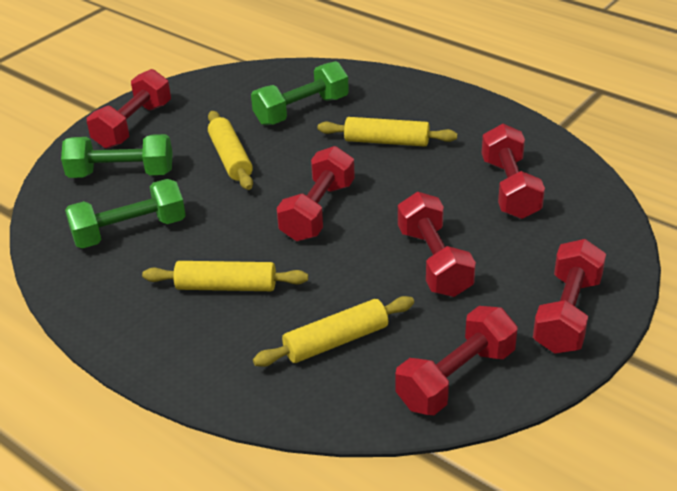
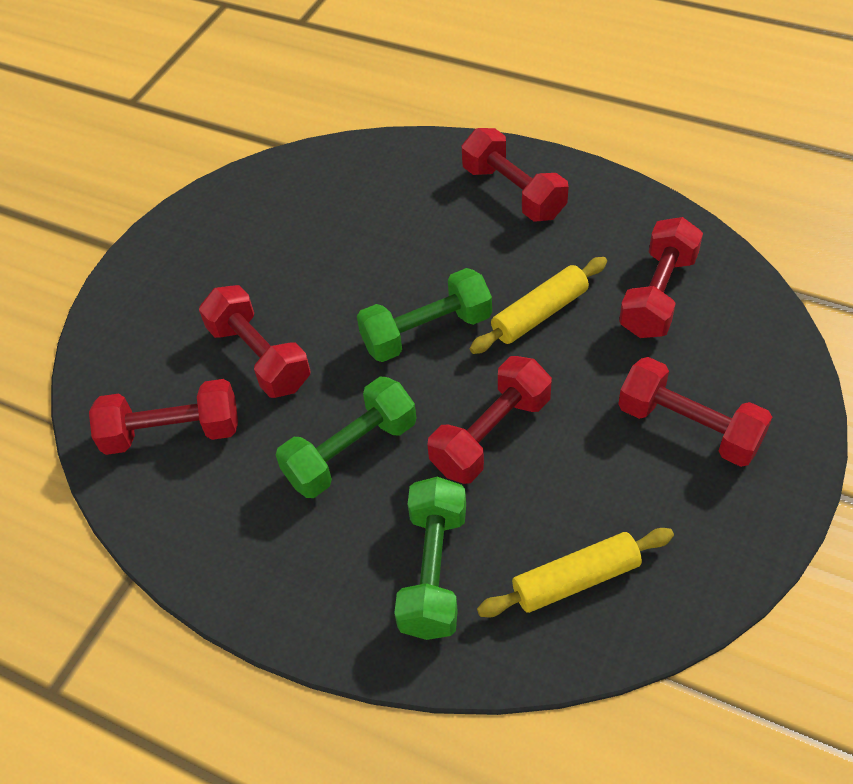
yellow rolling pin: 4 -> 2

